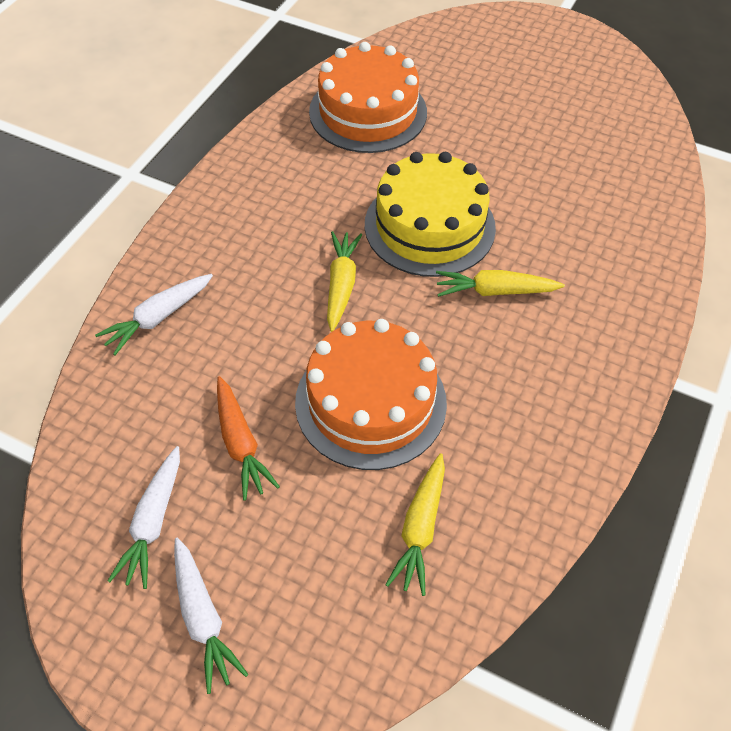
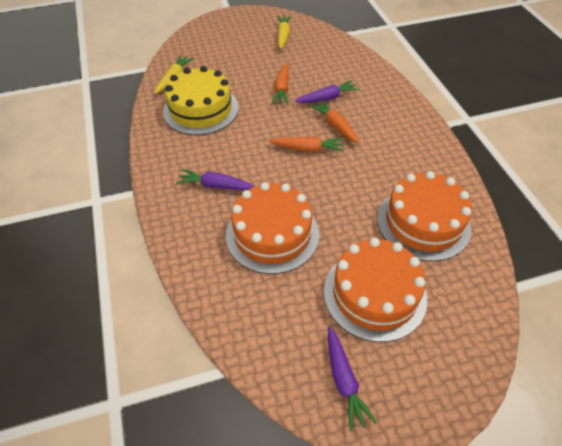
orange cake: 2 -> 3
orange carrot: 1 -> 3
purple carrot: 0 -> 3
white carrot: 3 -> 0
yellow carrot: 3 -> 2

